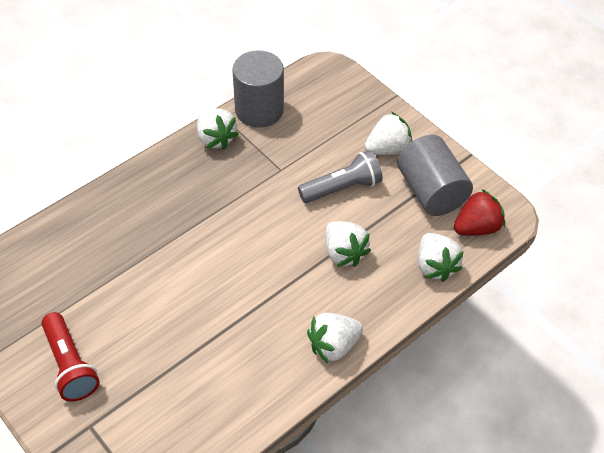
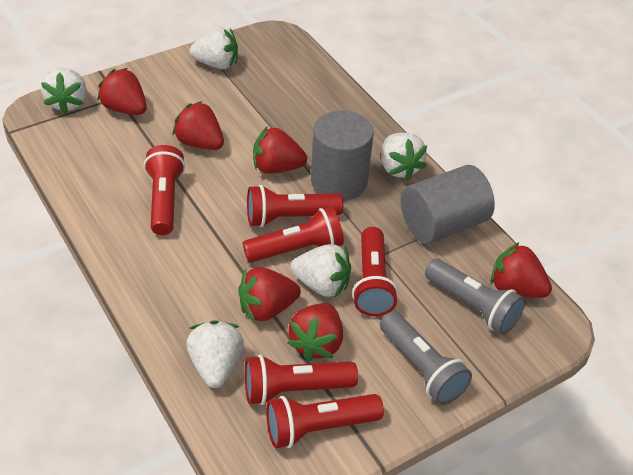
grey flashlight: 1 -> 2
red flashlight: 1 -> 6
red strawberry: 1 -> 6

